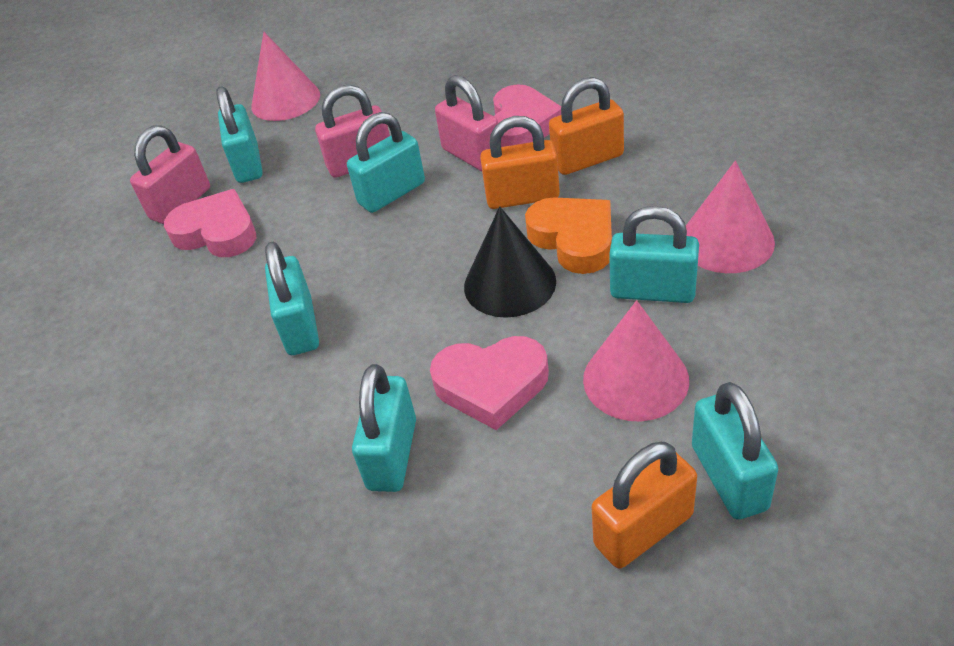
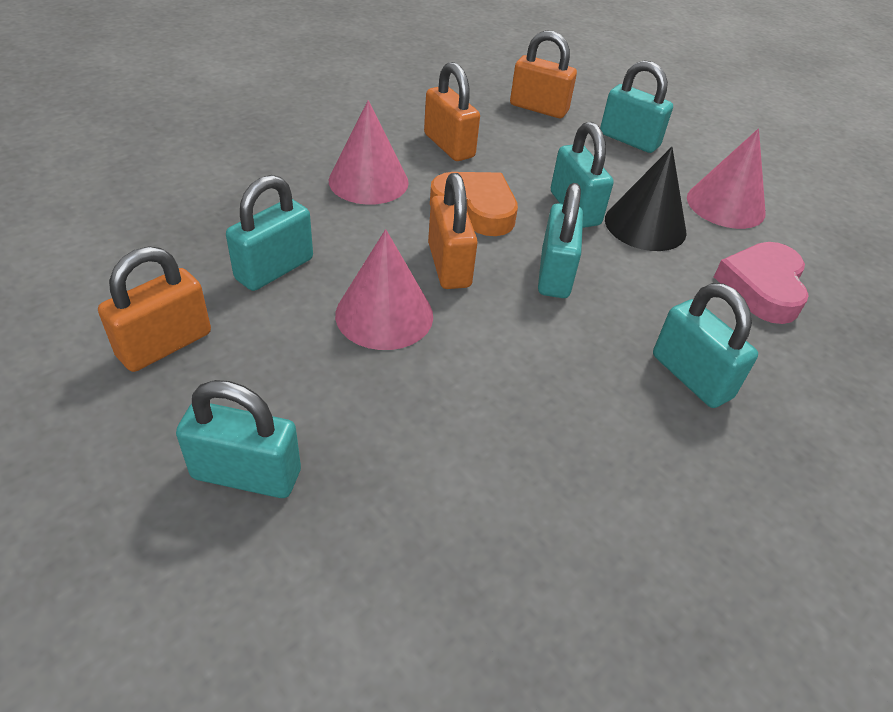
orange padlock: 3 -> 4
pink heart: 3 -> 1
pink padlock: 3 -> 0

